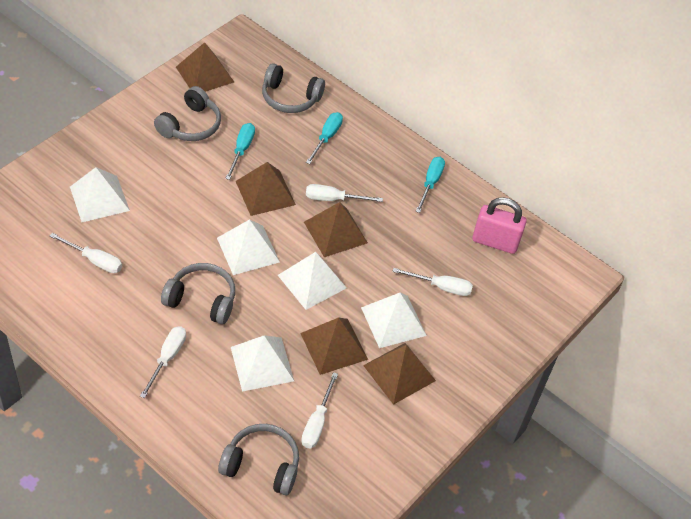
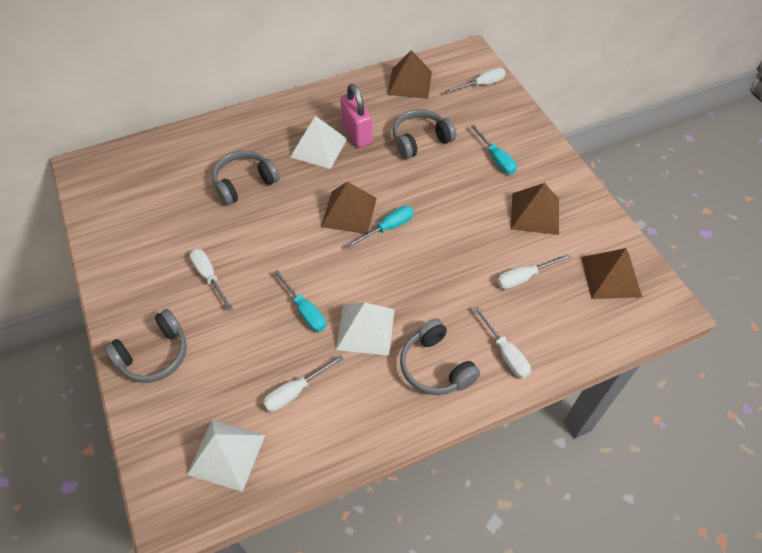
brown pyramid: 5 -> 4
white pyramid: 5 -> 3

